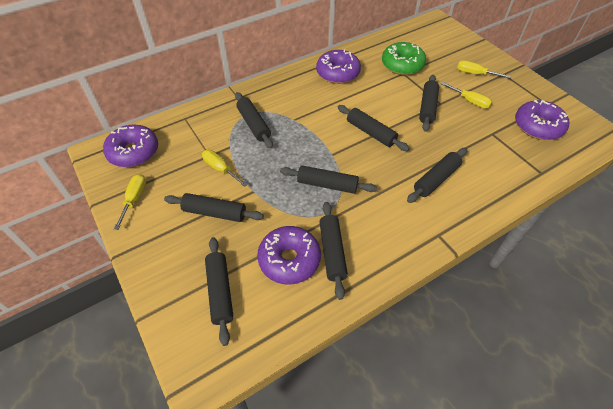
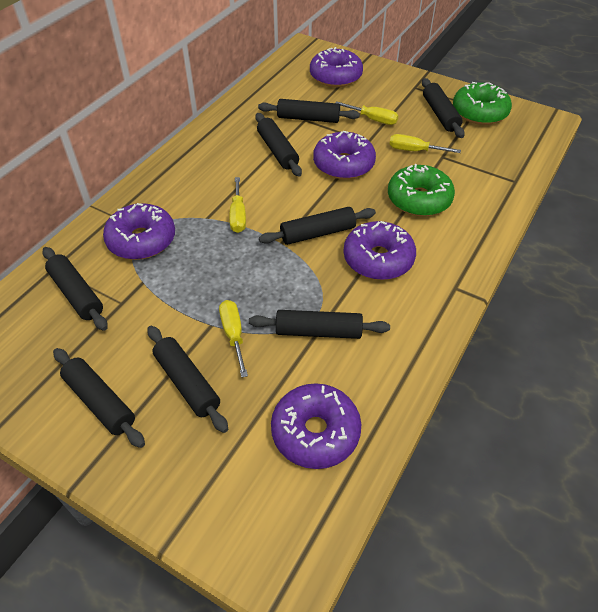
green donut: 1 -> 2
purple donut: 4 -> 5

